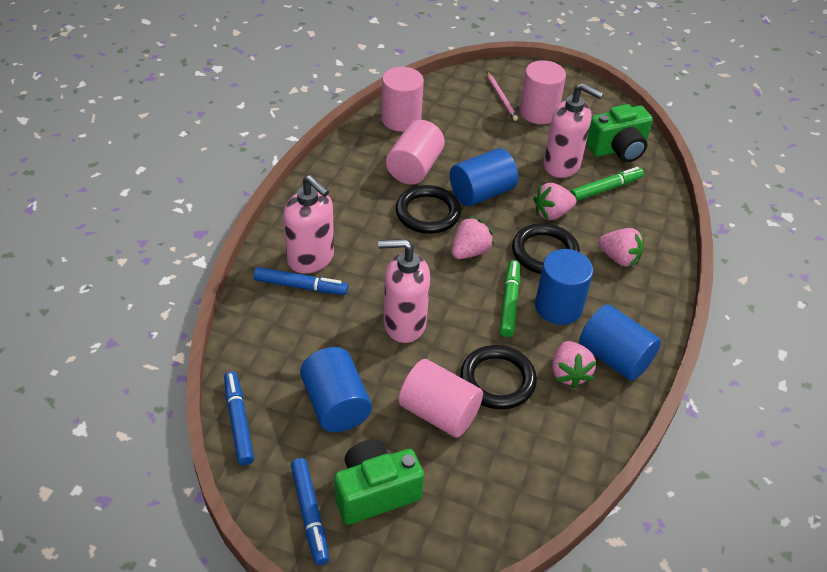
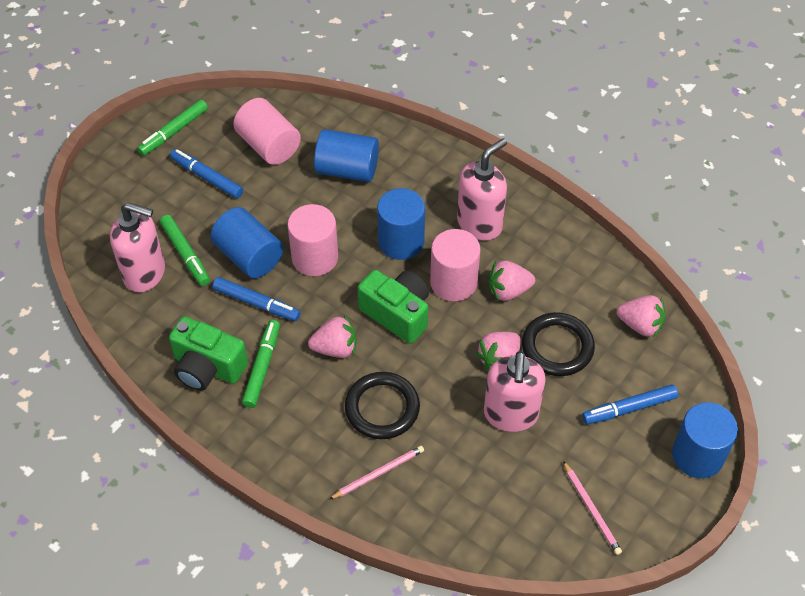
black ring: 3 -> 2
green marker: 2 -> 3
pink cylinder: 4 -> 3
pink pencil: 1 -> 2

